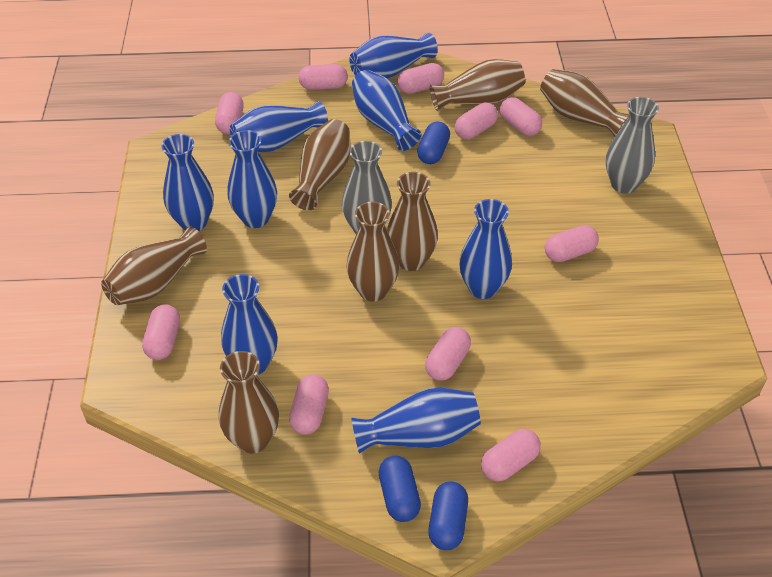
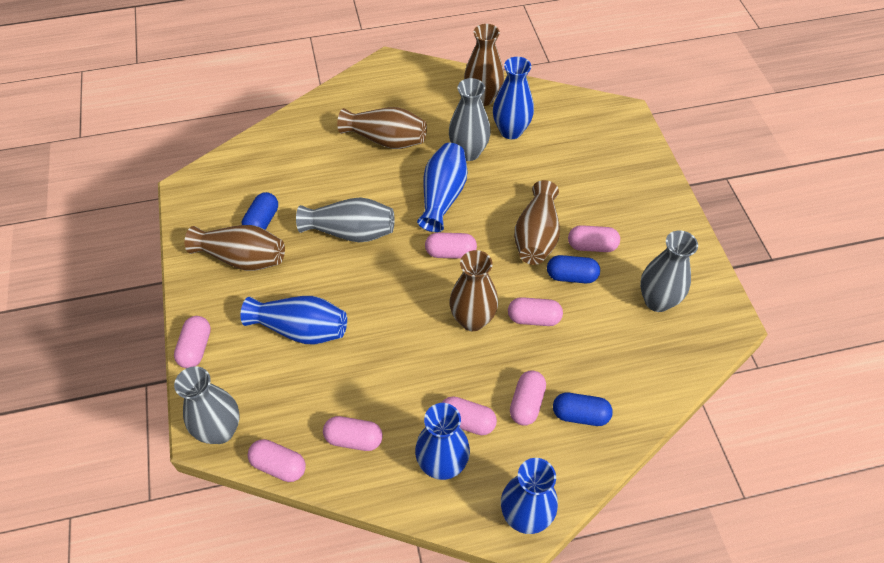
blue vase: 8 -> 5
brown vase: 7 -> 5
grey vase: 2 -> 4
pink capsule: 10 -> 8

